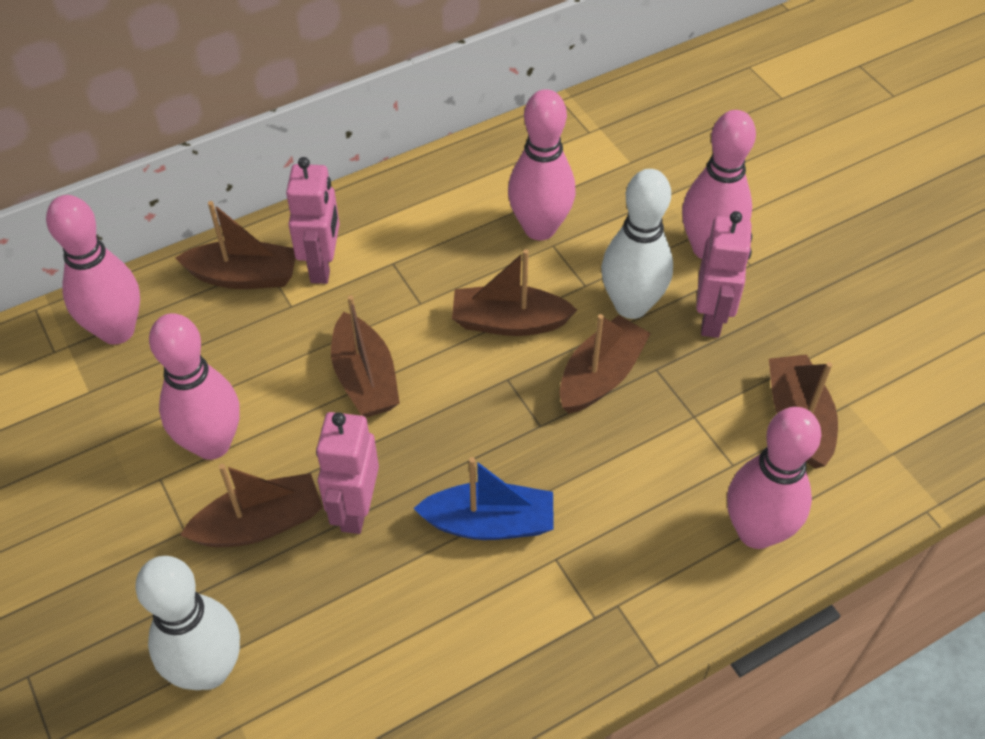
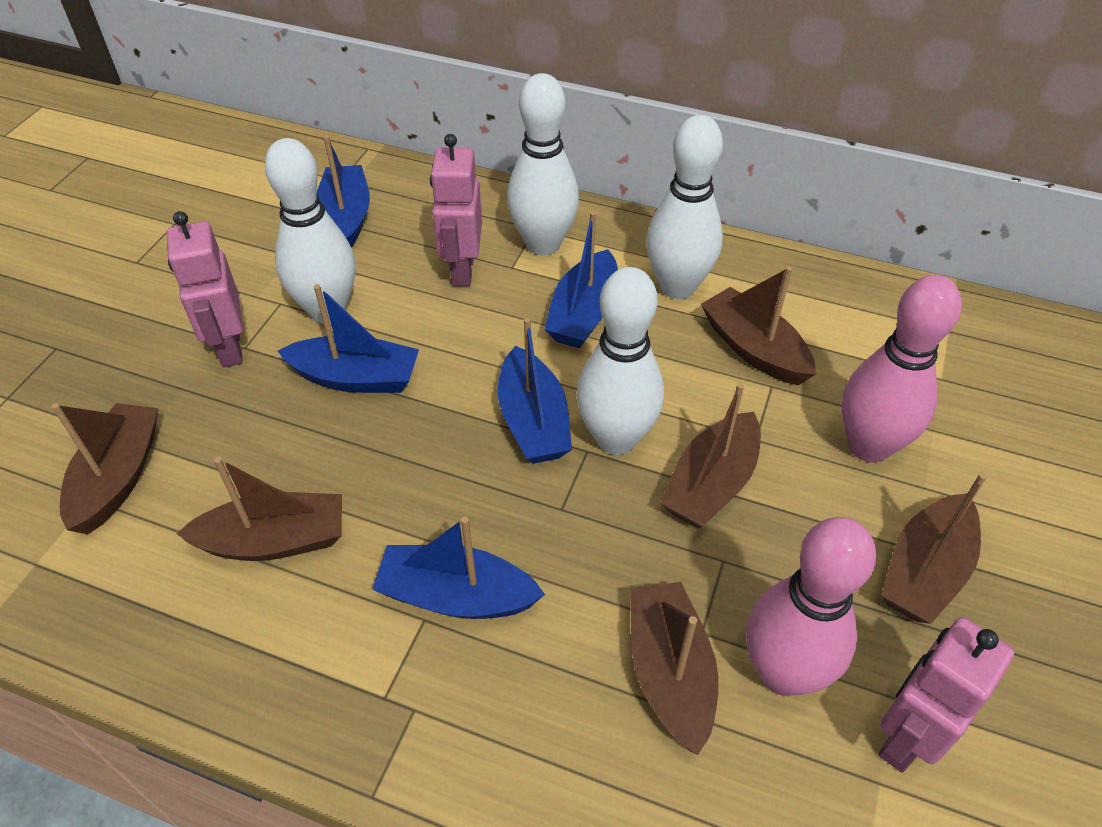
blue boat: 1 -> 5
pink bowling pin: 5 -> 2
white bowling pin: 2 -> 4

